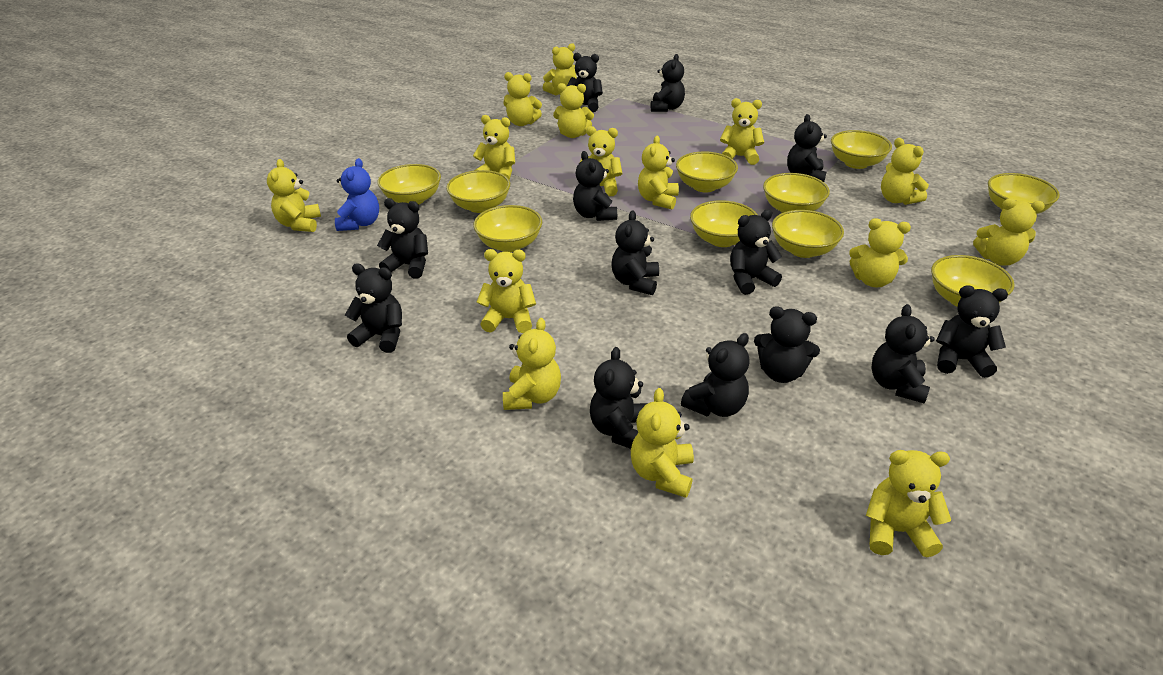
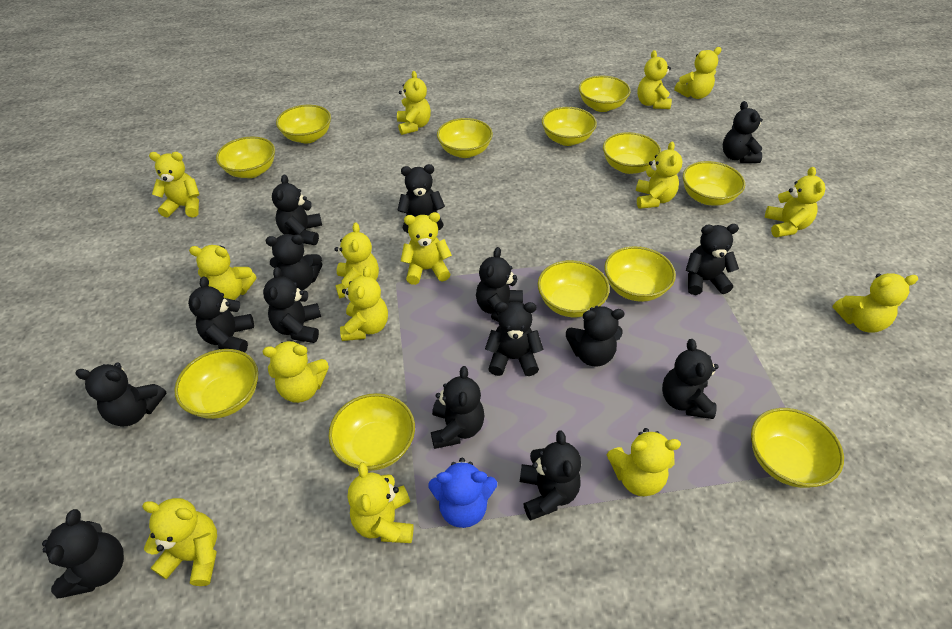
black teddy bear: 13 -> 15
yellow bowl: 10 -> 12

